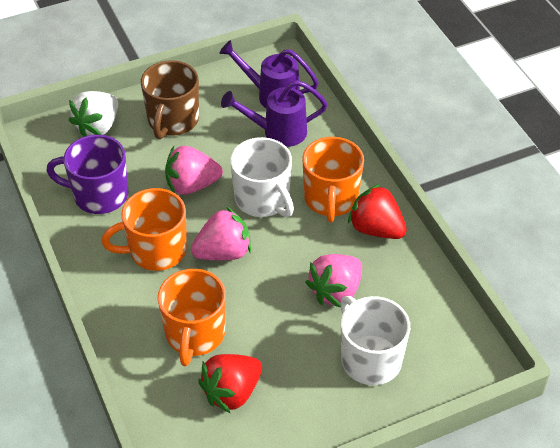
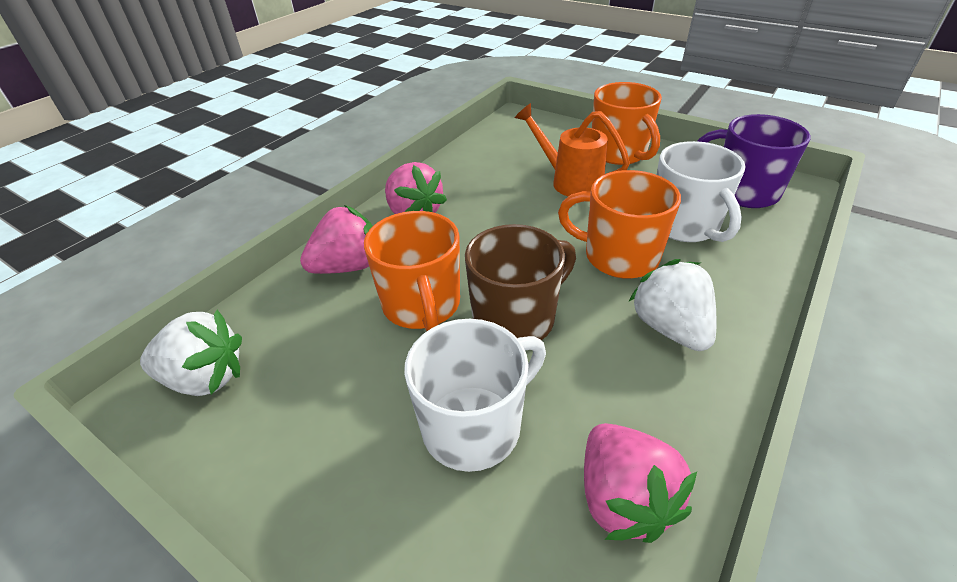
orange watering can: 0 -> 1
purple watering can: 2 -> 0
red strawberry: 2 -> 0
white strawberry: 1 -> 2

